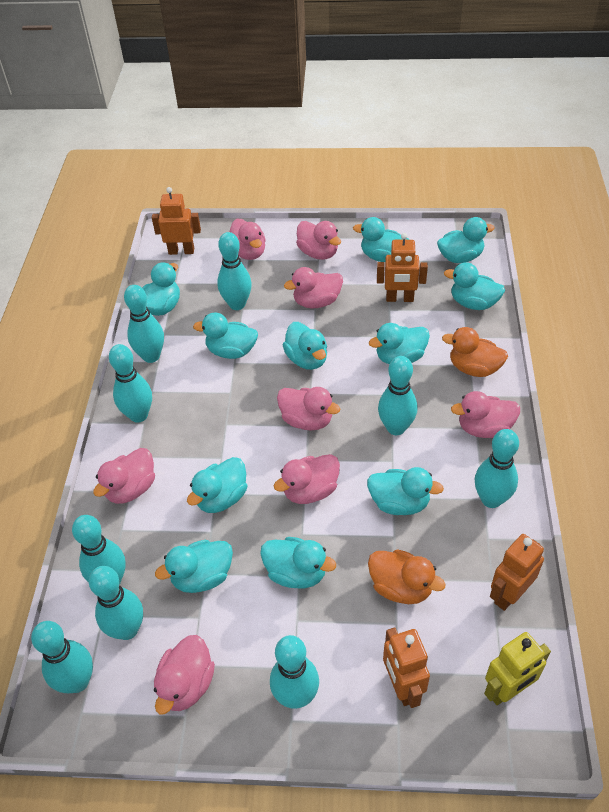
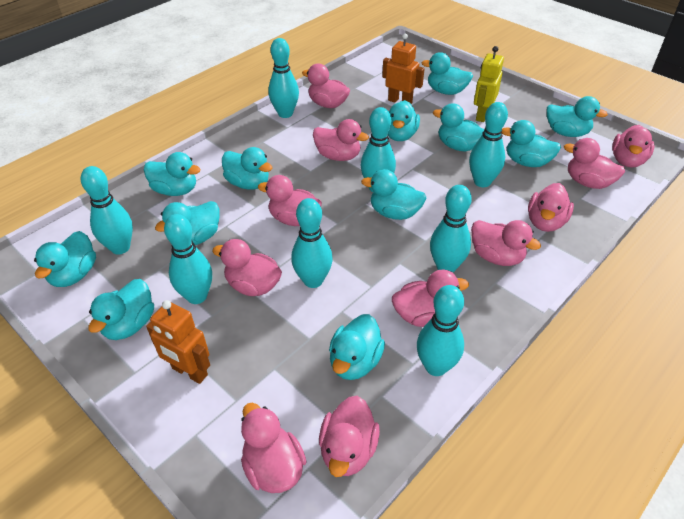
orange duck: 2 -> 0
orange robot: 4 -> 2
pink duck: 8 -> 11
turquoise bowling pin: 9 -> 8
turquoise duck: 11 -> 12

